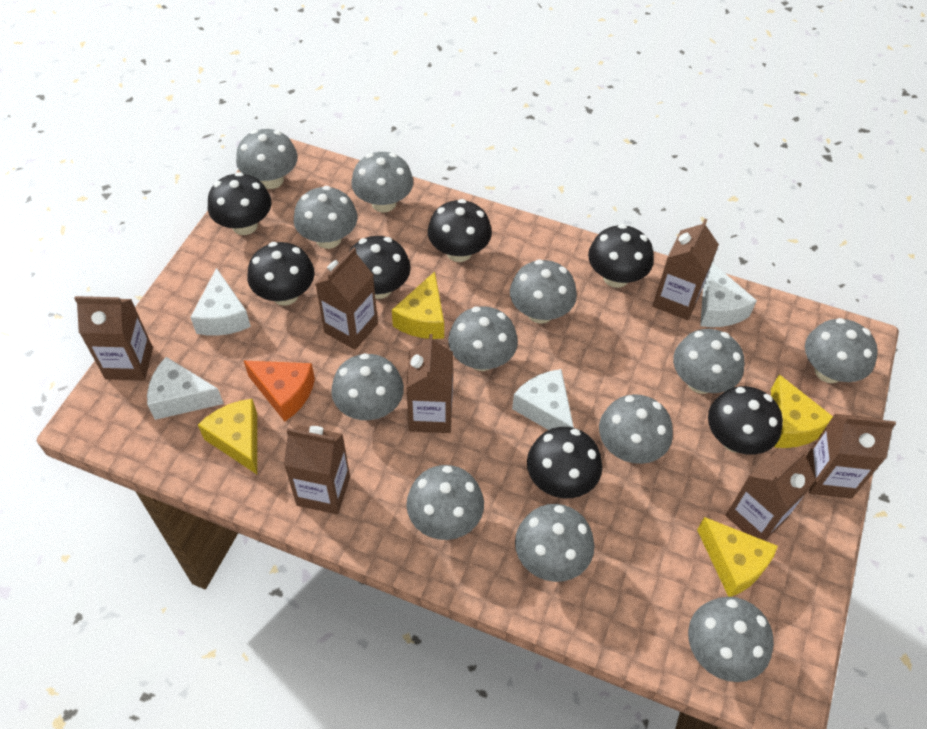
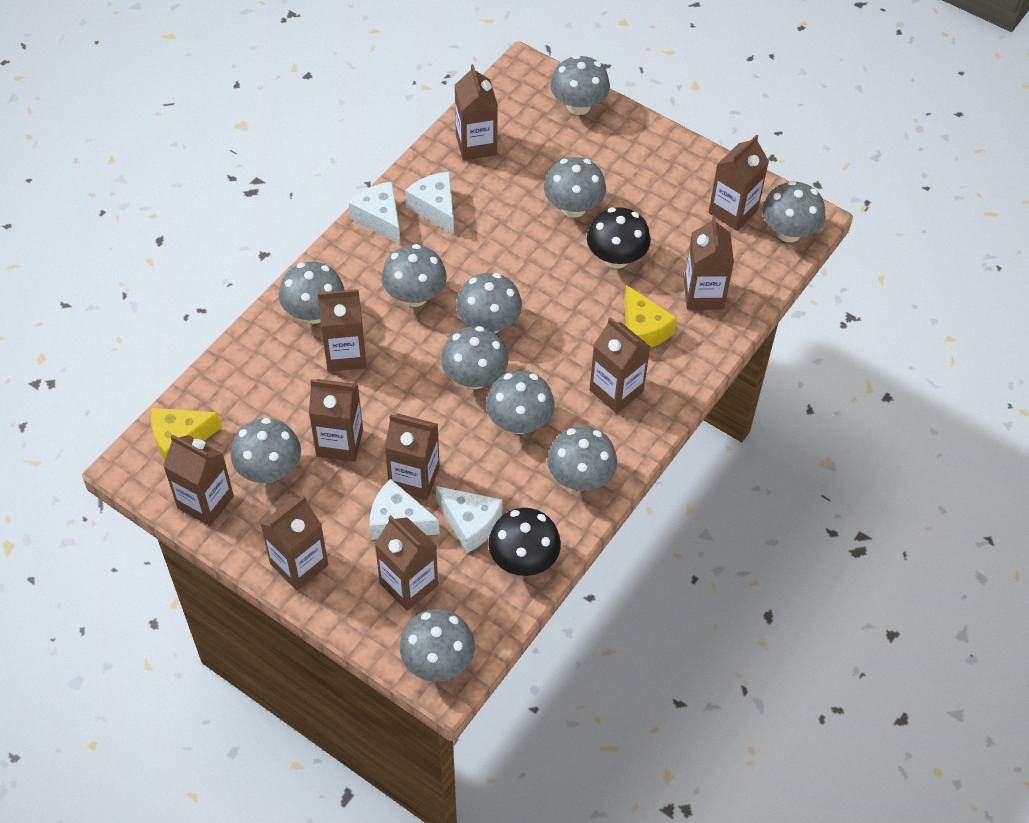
black mushroom: 7 -> 2
brown carton: 7 -> 10
grey mushroom: 12 -> 11
orange cheese: 1 -> 0
yellow cheese: 4 -> 2

